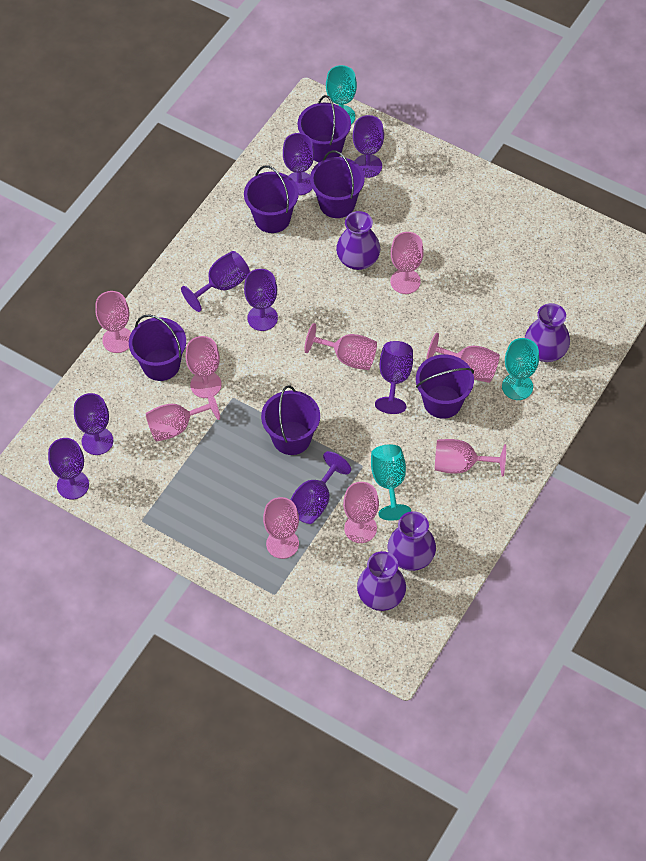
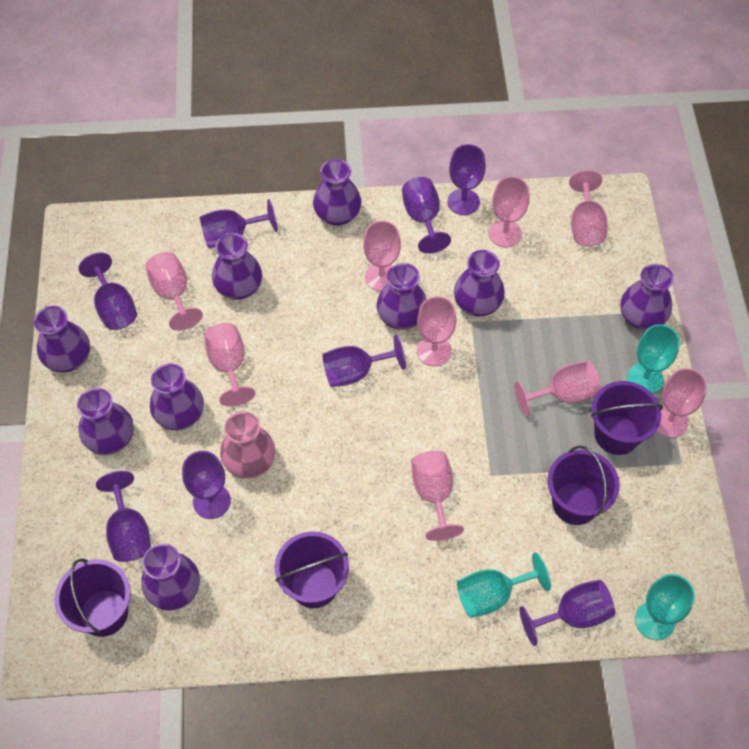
pink vase: 0 -> 1
purple bucket: 6 -> 4
purple vase: 4 -> 9

